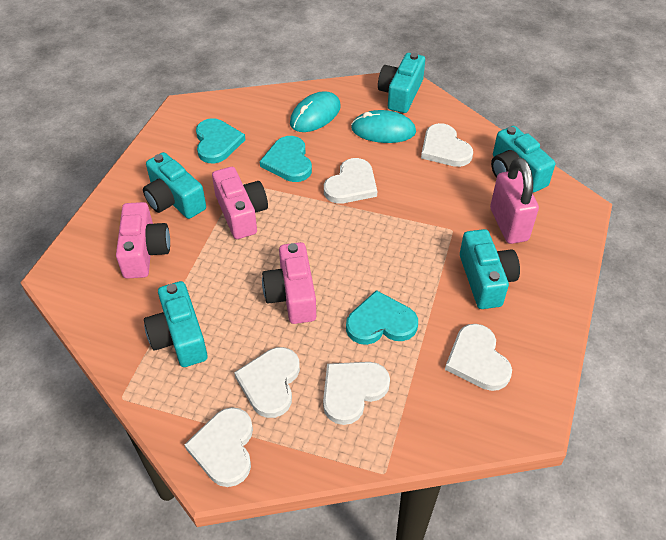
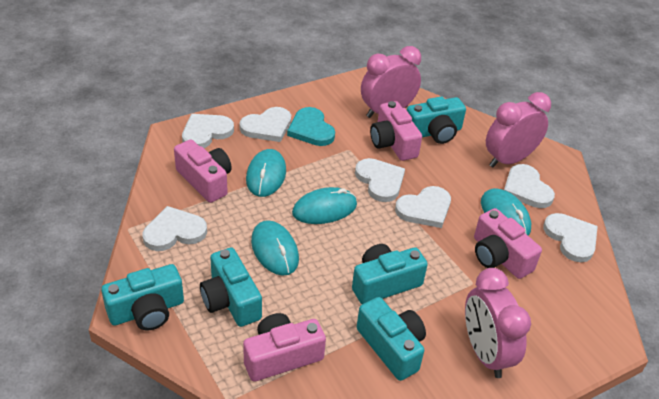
pink camera: 3 -> 4
pink clock: 0 -> 3
pink padlock: 1 -> 0
turquoise heart: 3 -> 1
turquoise mouse: 2 -> 4
white heart: 6 -> 7

